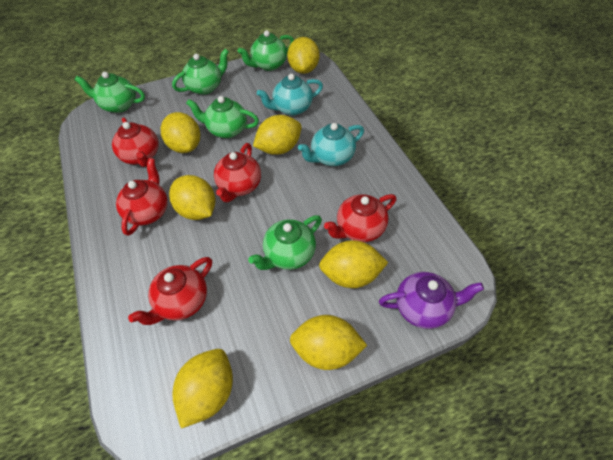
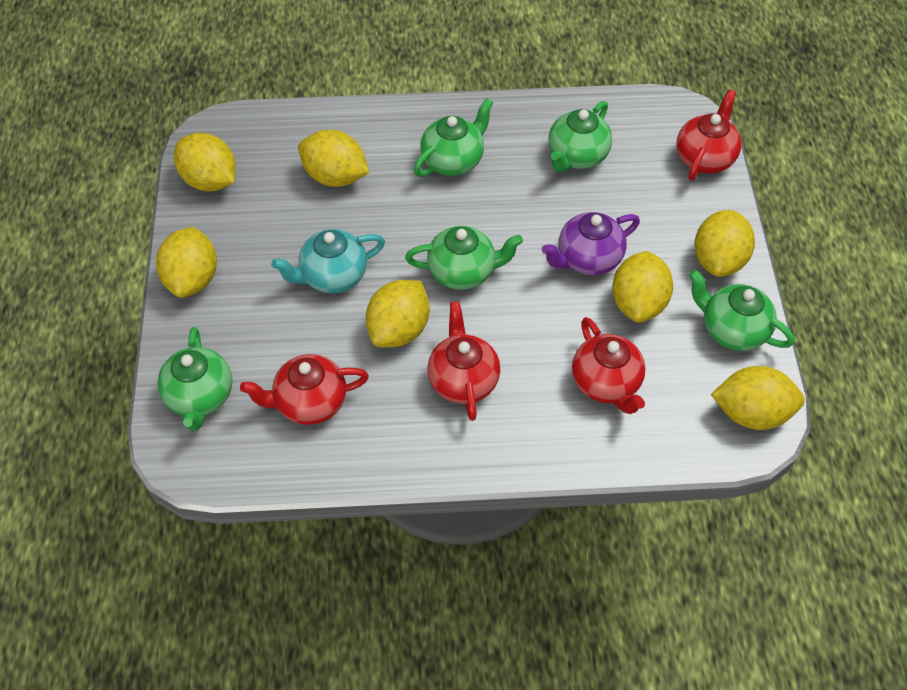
red teapot: 5 -> 4
turquoise teapot: 2 -> 1

